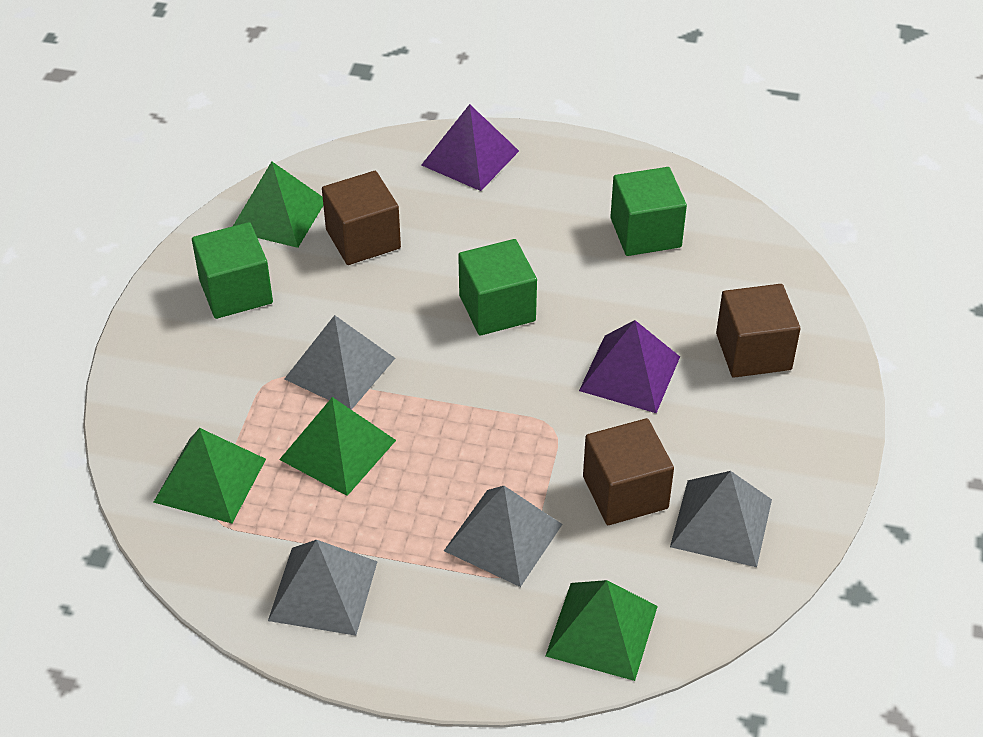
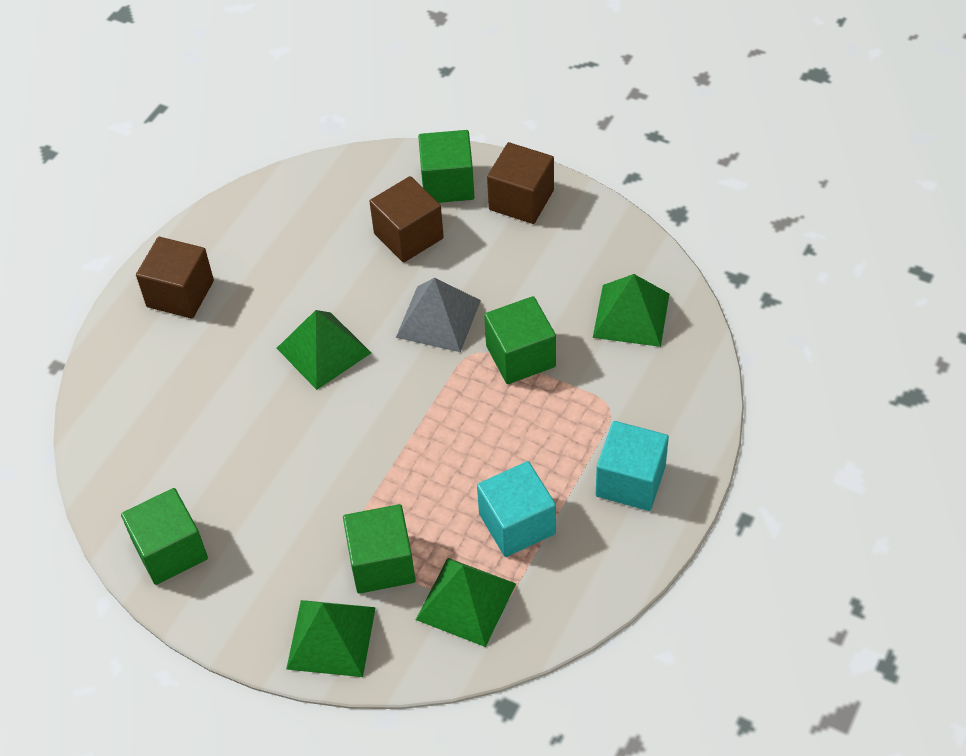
green cube: 3 -> 4
grey pyramid: 4 -> 1
purple pyramid: 2 -> 0
turquoise cube: 0 -> 2

